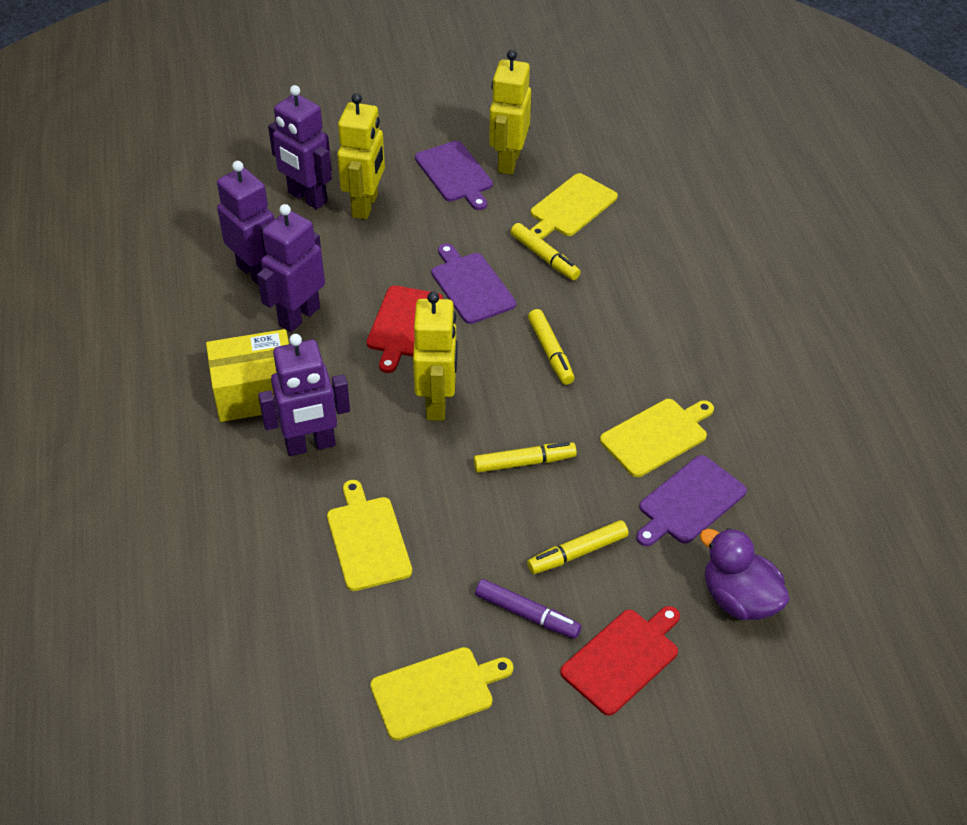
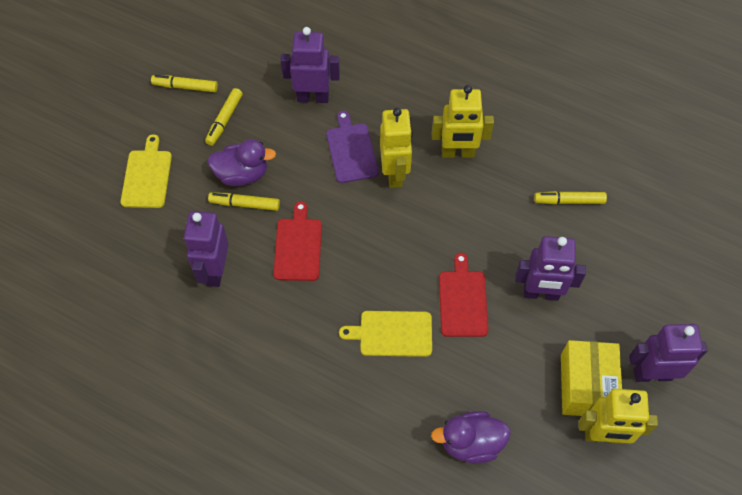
purple cutting board: 3 -> 1
purple duck: 1 -> 2
purple marker: 1 -> 0
yellow cutting board: 4 -> 2

